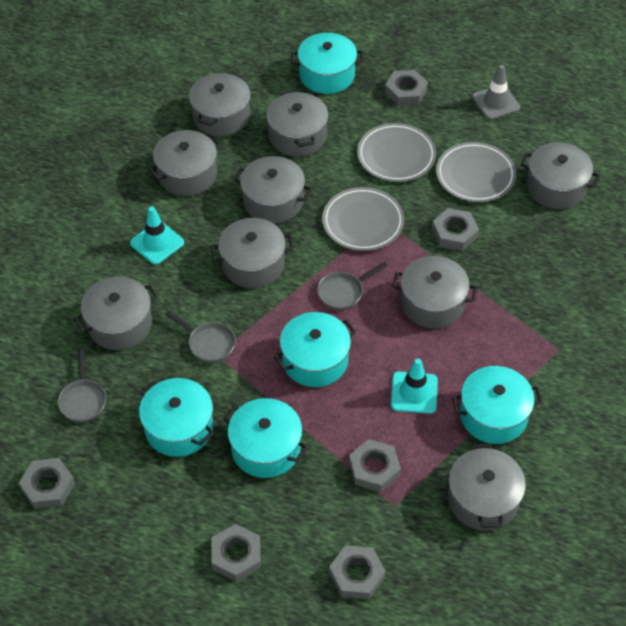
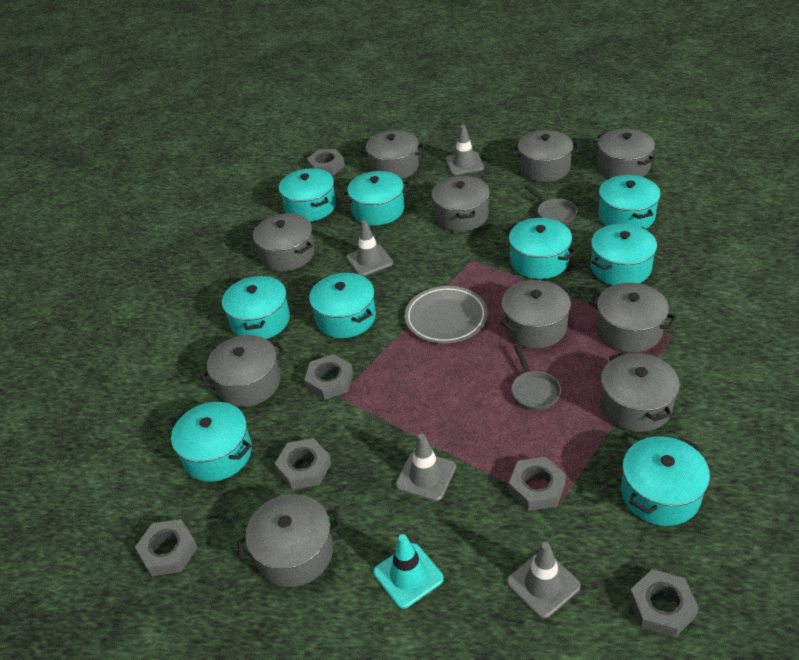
grey pan: 3 -> 2
grey plate: 3 -> 1
grey pot: 9 -> 10
grey traffic cone: 1 -> 4
turquoise pot: 5 -> 9
turquoise traffic cone: 2 -> 1

